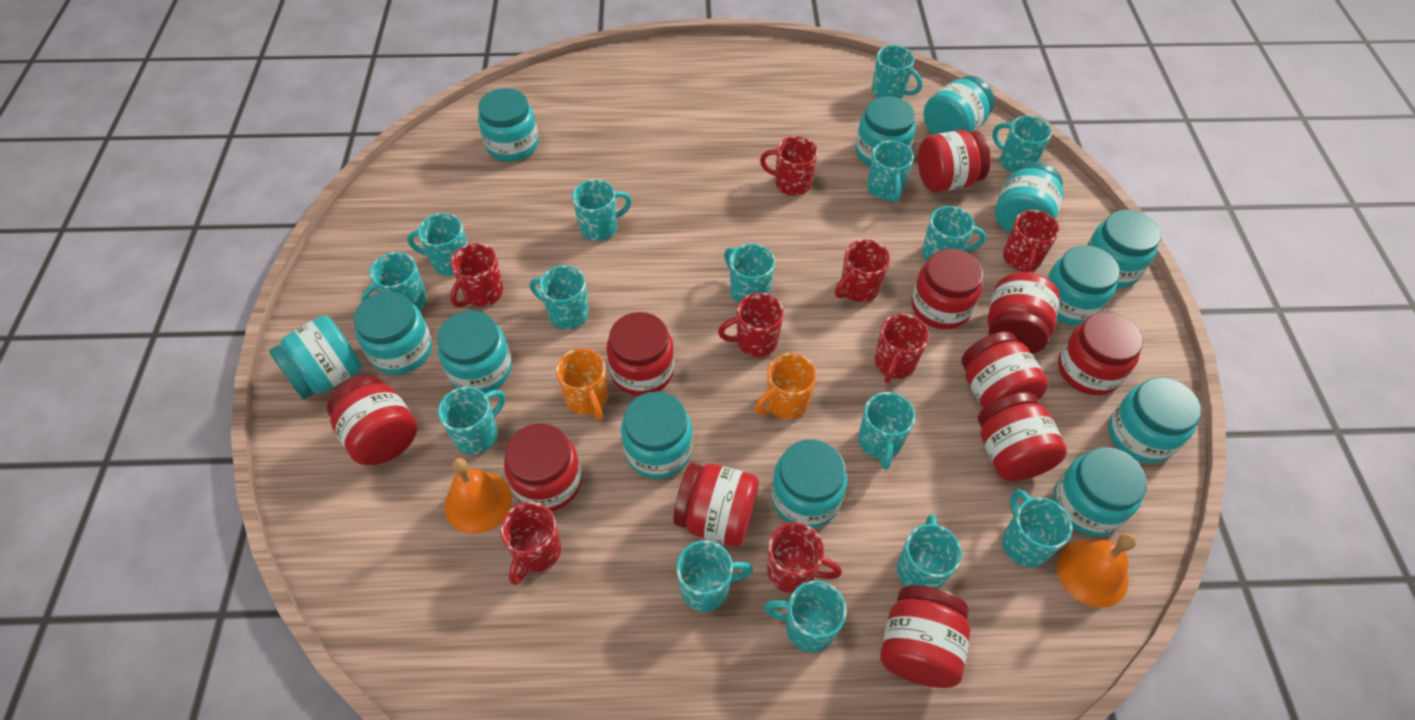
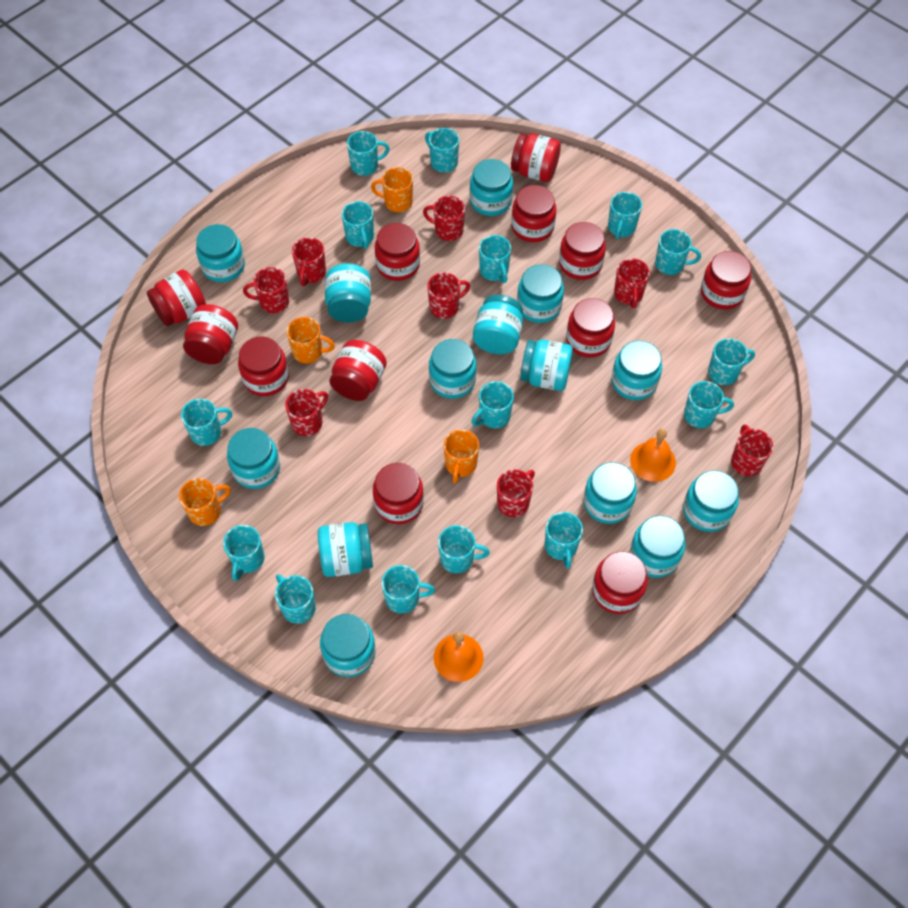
orange mug: 2 -> 4
red jar: 11 -> 12
turquoise jar: 13 -> 14

